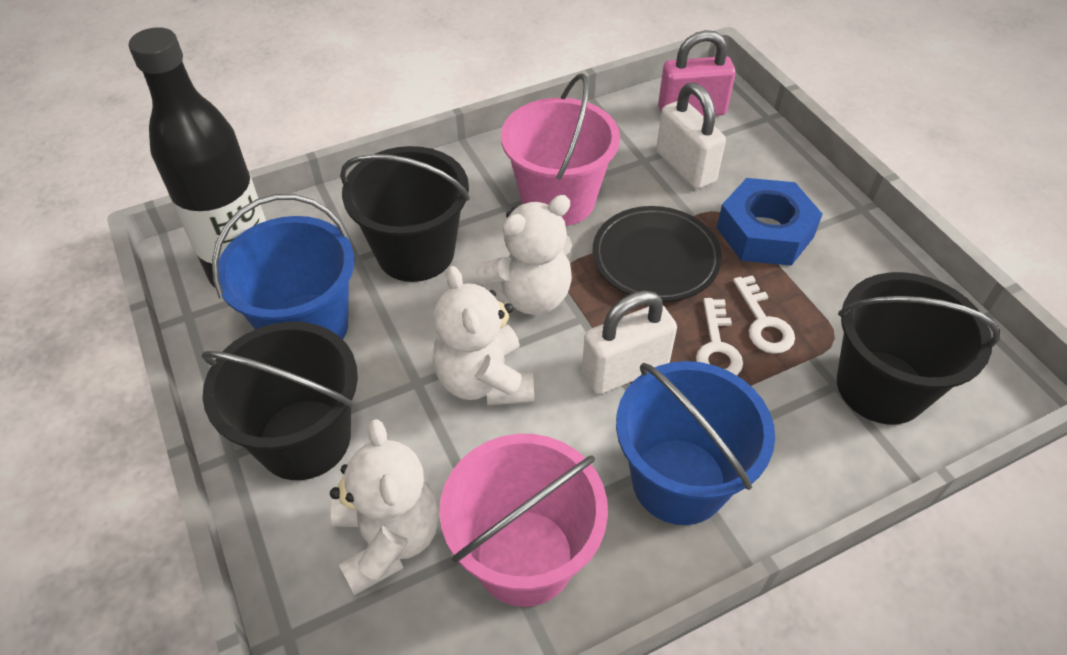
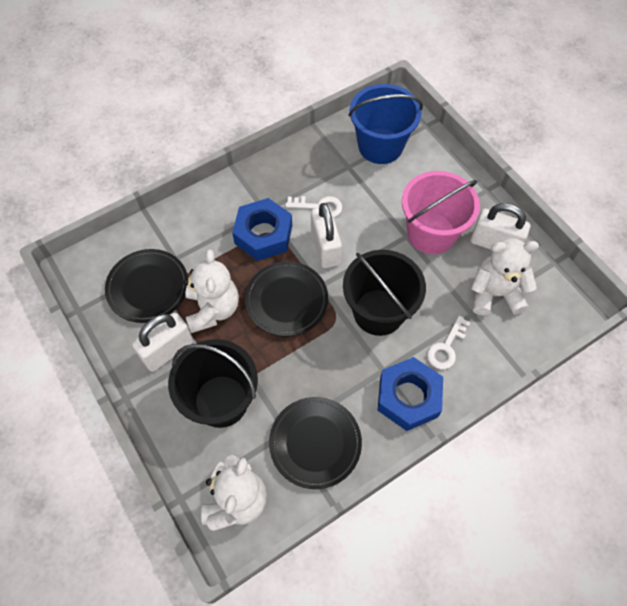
black bottle: 1 -> 0
black bucket: 3 -> 2
black plate: 1 -> 3
blue bucket: 2 -> 1
blue nut: 1 -> 2
pink bucket: 2 -> 1
pink padlock: 1 -> 0
white padlock: 2 -> 3

